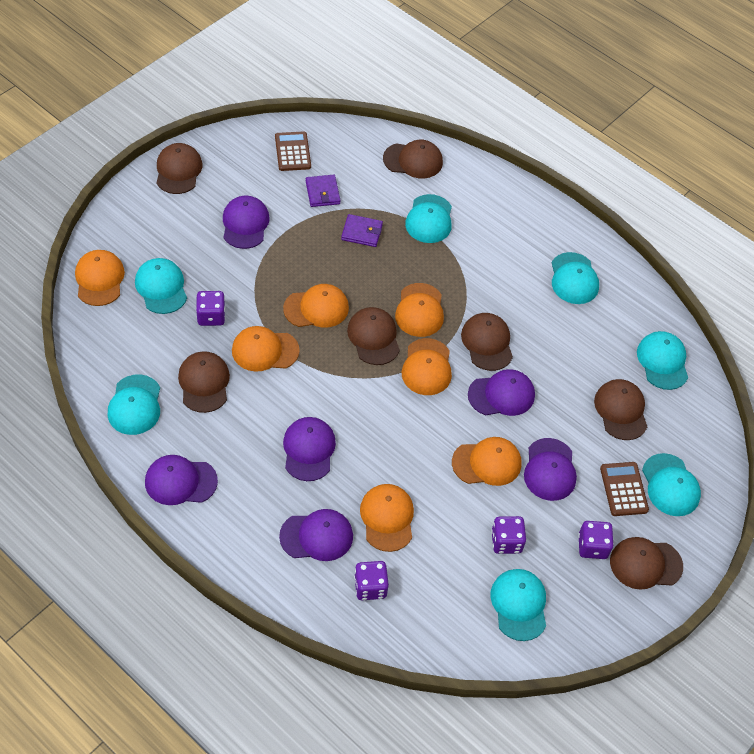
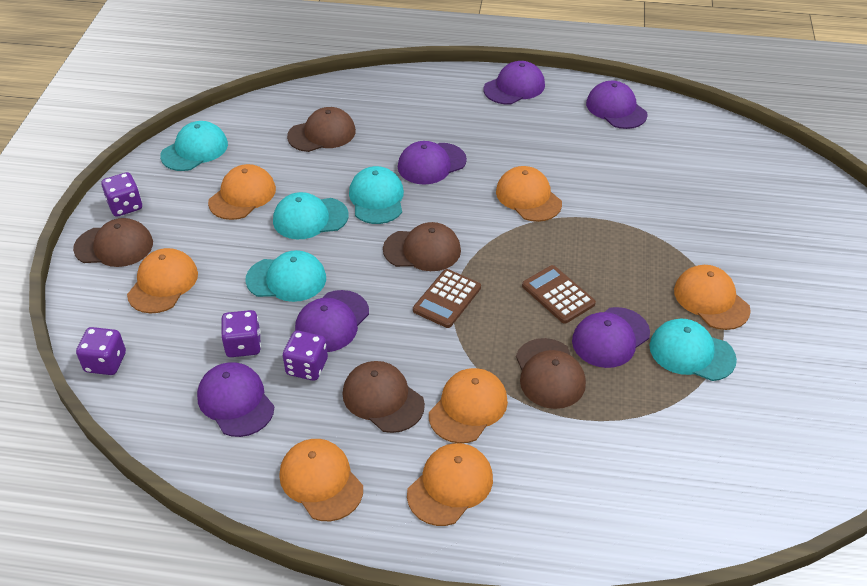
brown cap: 7 -> 5
purple wallet: 2 -> 0
turquoise cap: 7 -> 5

